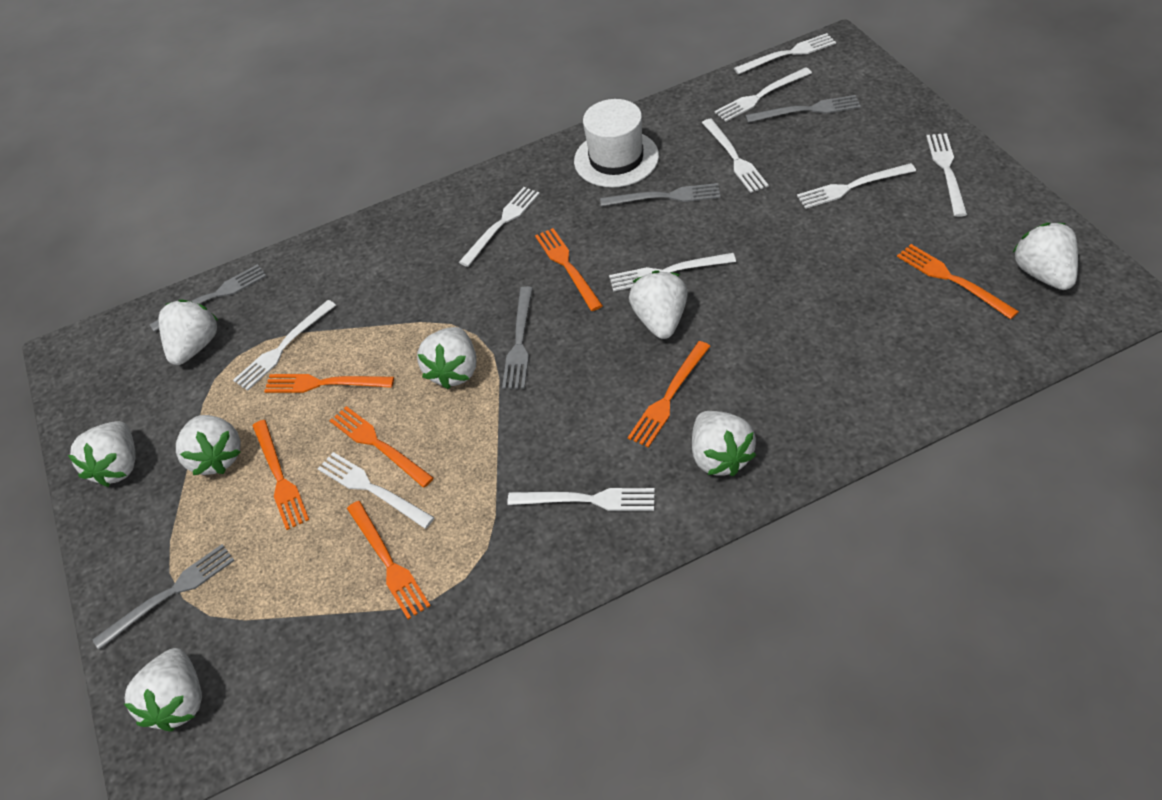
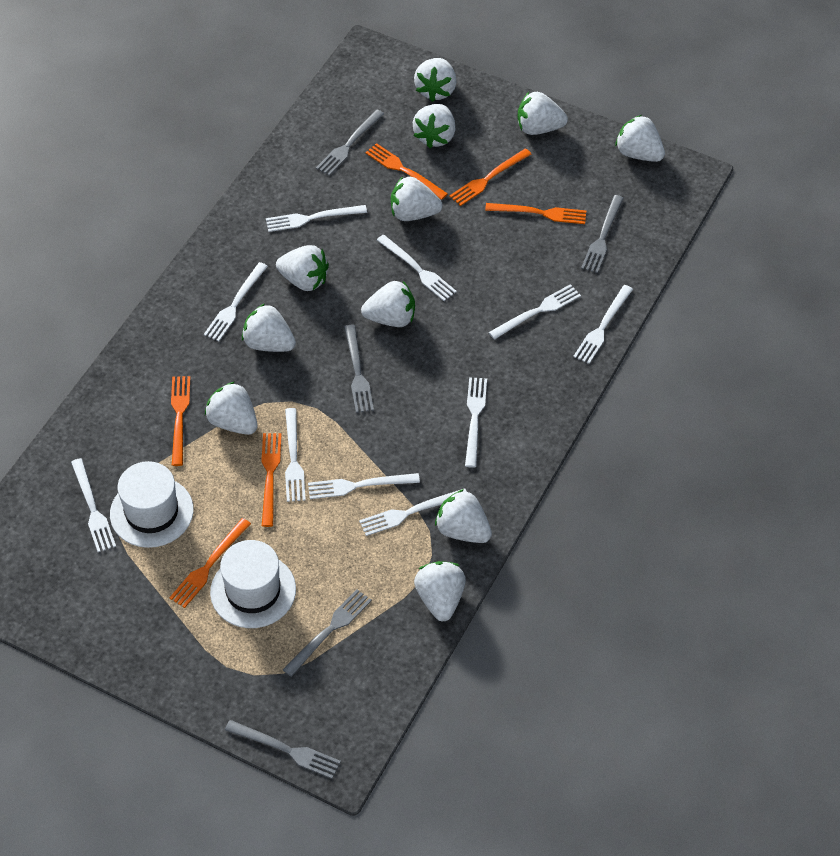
orange fork: 7 -> 6
white hat: 1 -> 2
white strawberry: 8 -> 11

